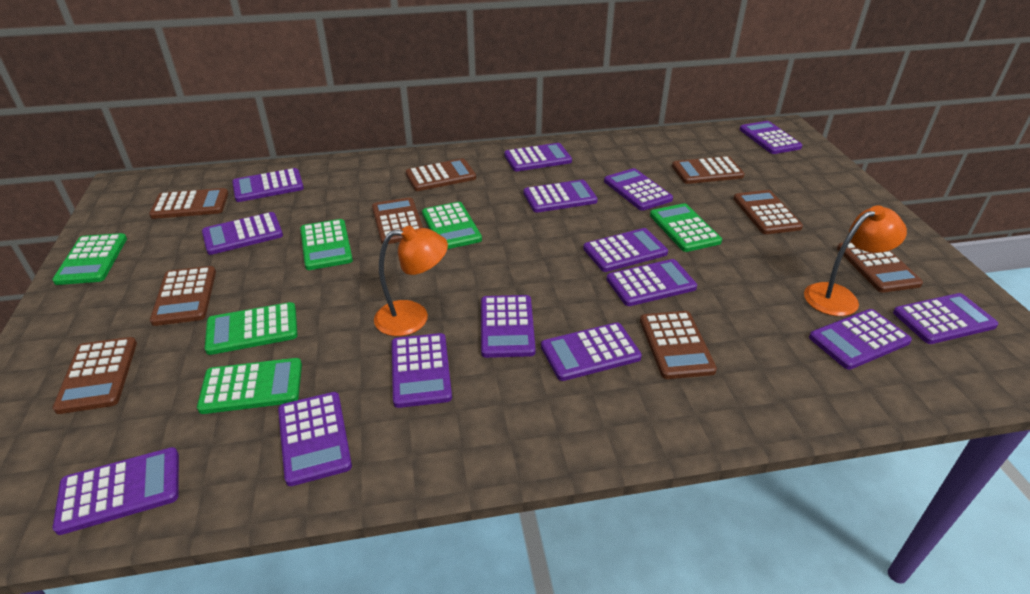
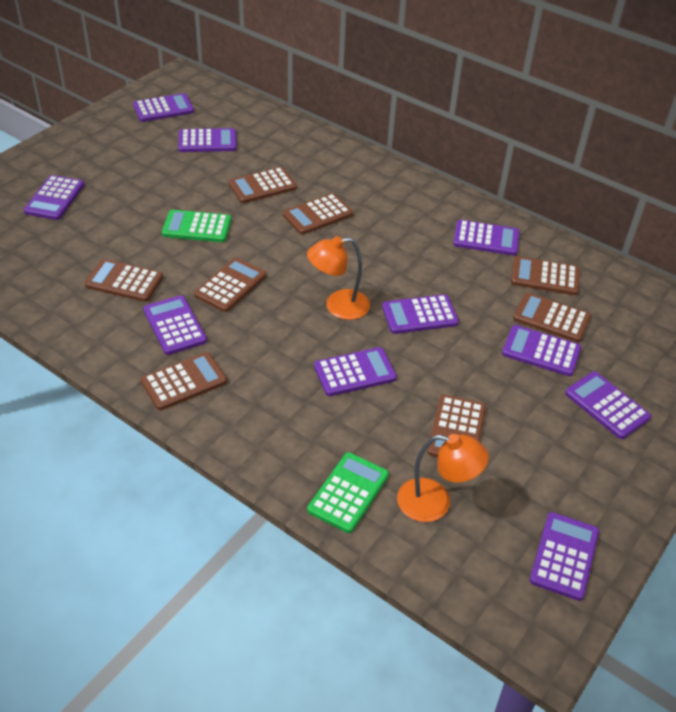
brown calculator: 9 -> 8
green calculator: 6 -> 2
purple calculator: 15 -> 10

